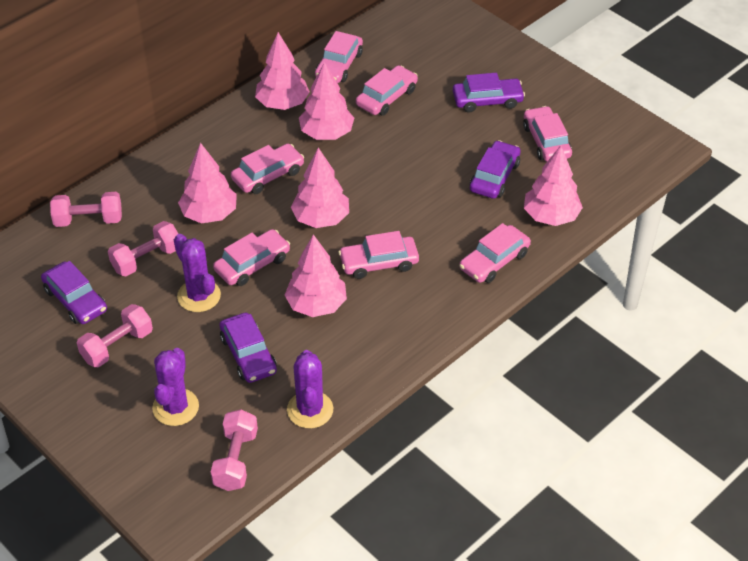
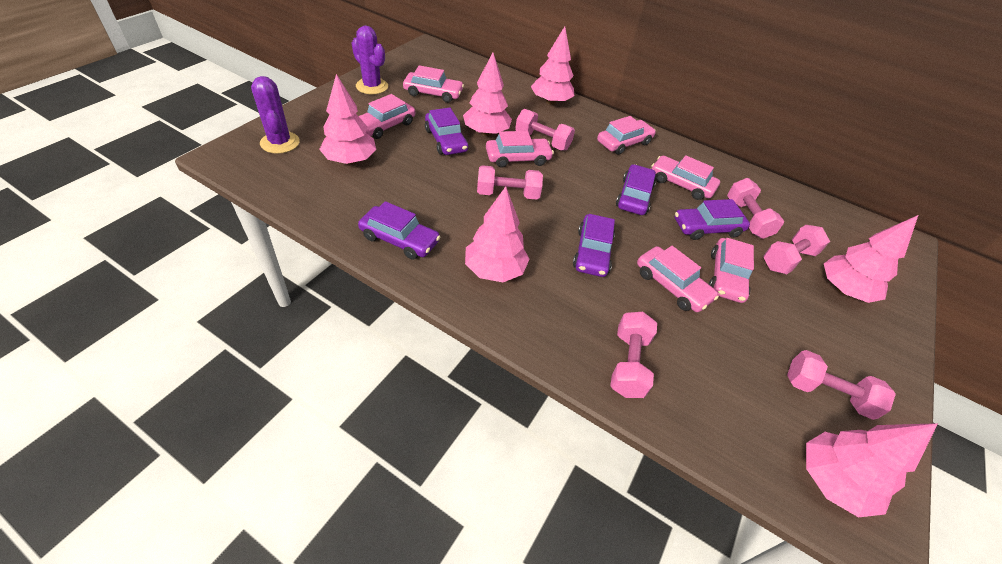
pink dumbbell: 4 -> 6
purple cactus: 3 -> 2
purple car: 4 -> 5

